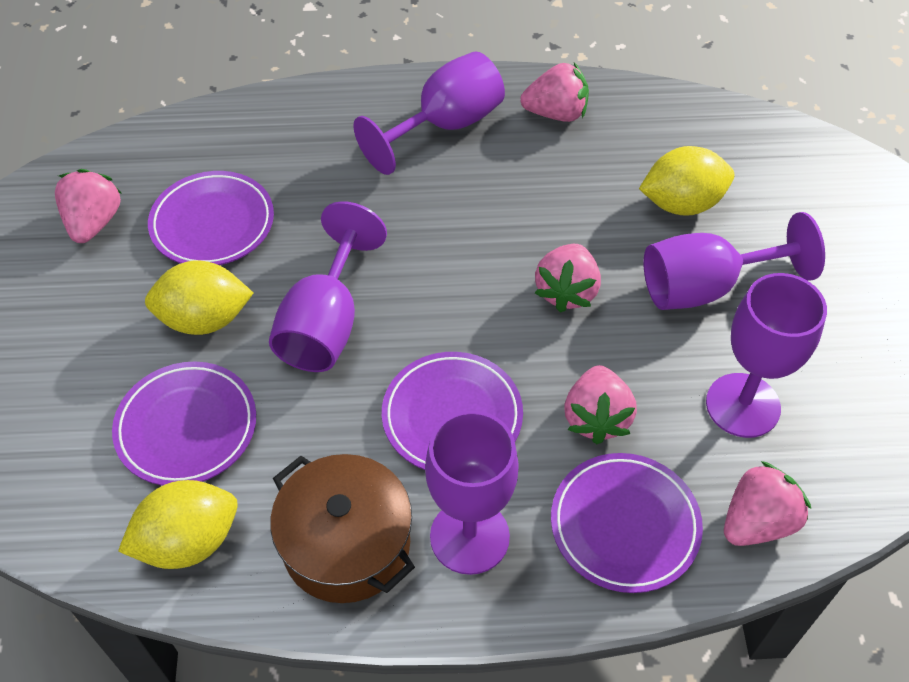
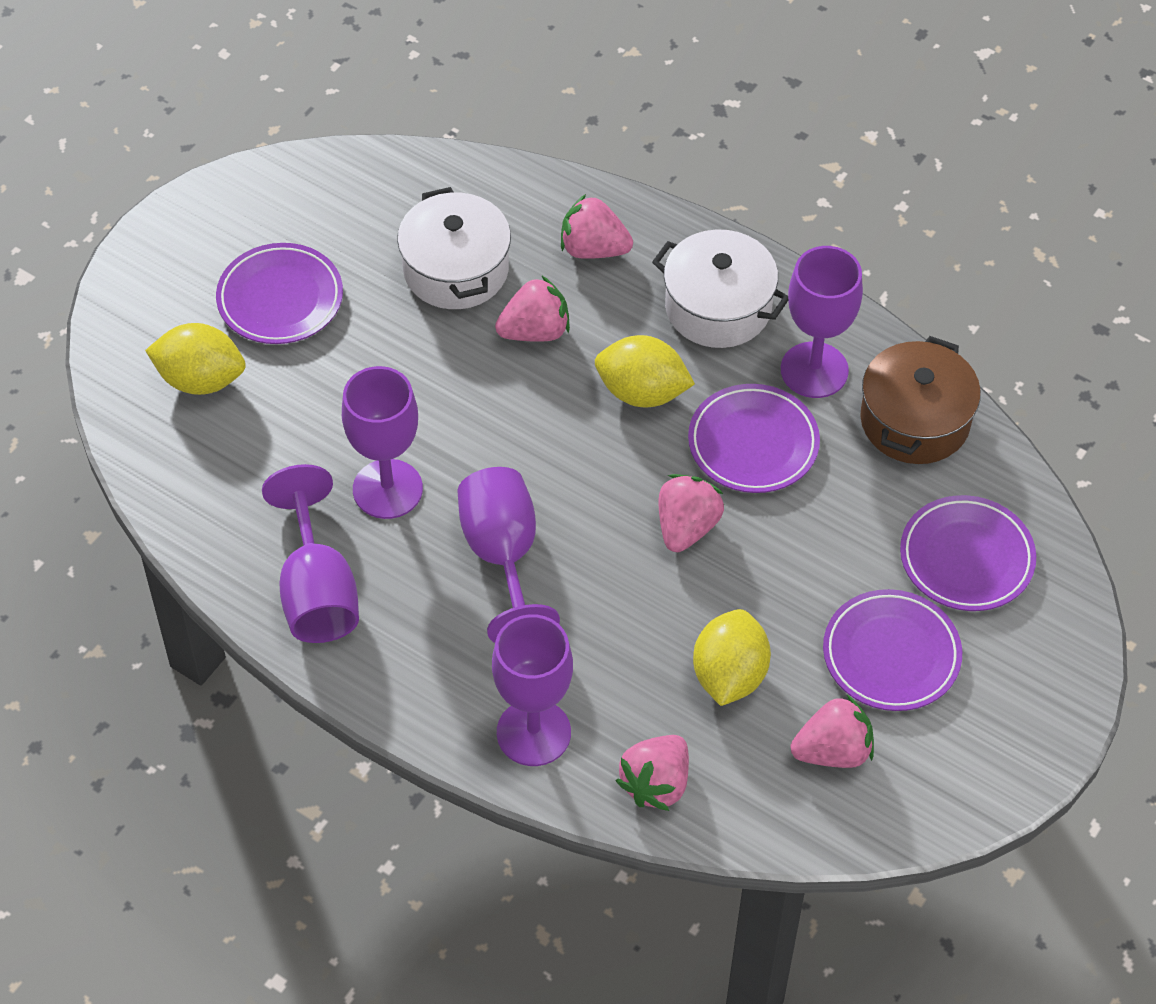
white pot: 0 -> 2

